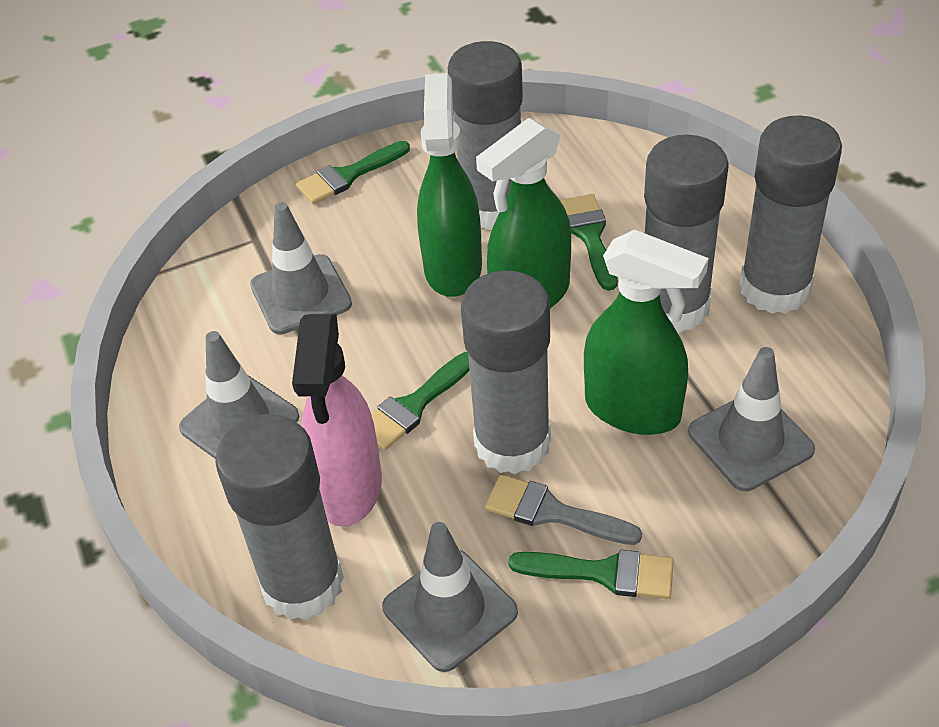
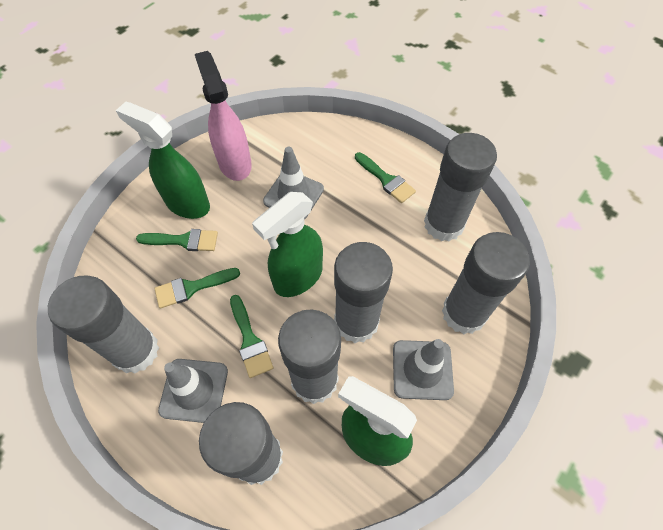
grey brush: 1 -> 0
grey glue stick: 5 -> 6
grey traffic cone: 4 -> 3

